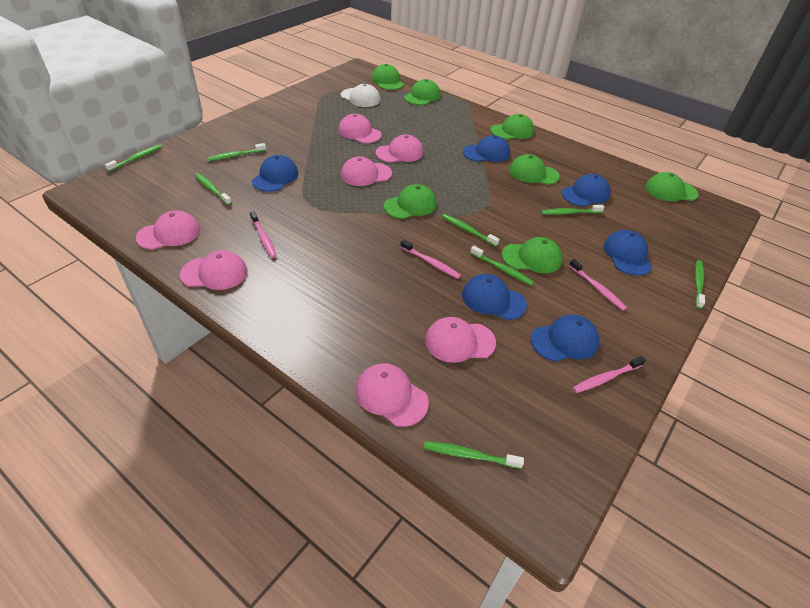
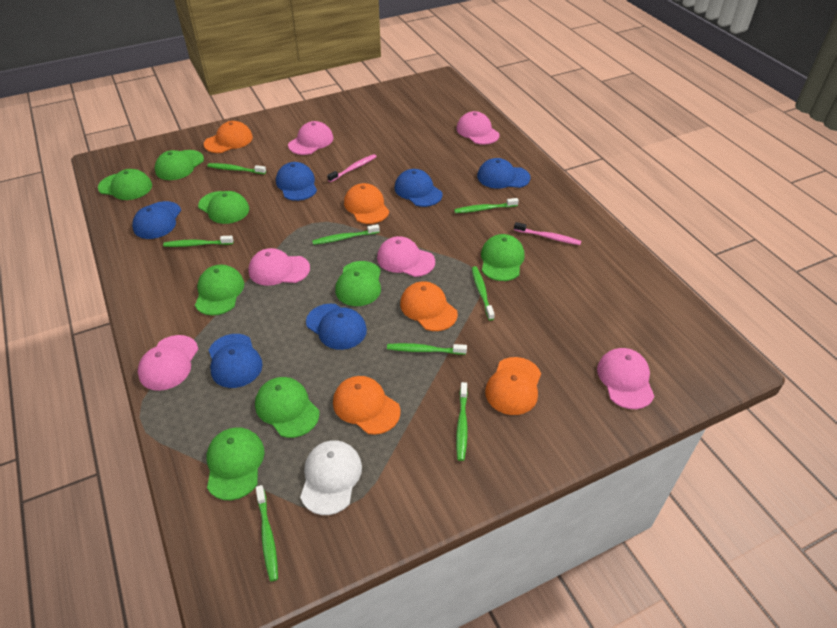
green cap: 7 -> 8
orange cap: 0 -> 5
pink cap: 7 -> 6
pink toothbrush: 4 -> 2

